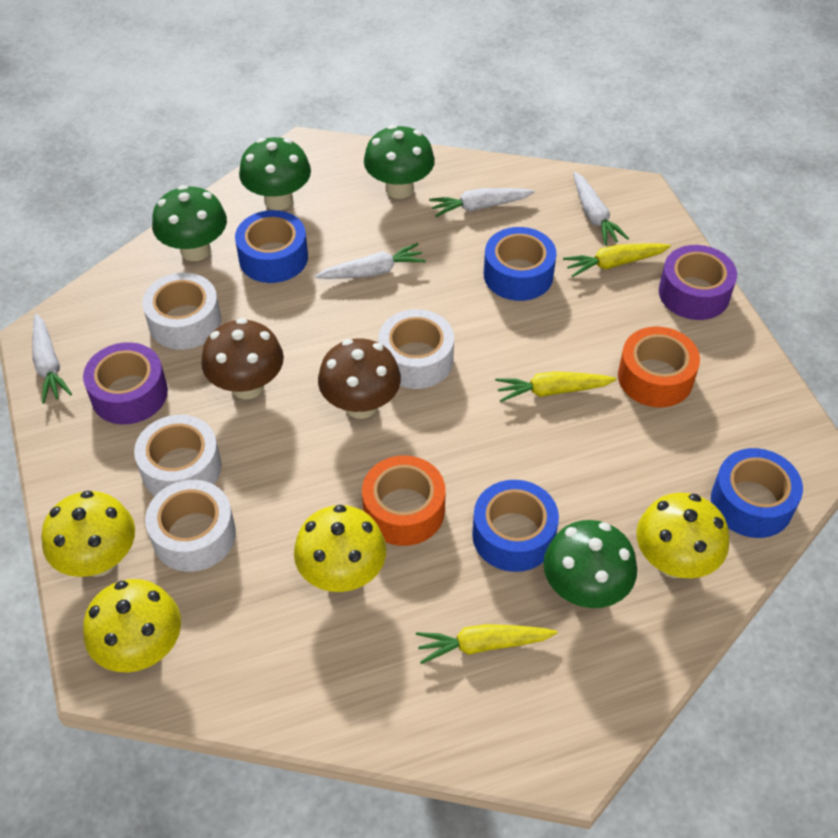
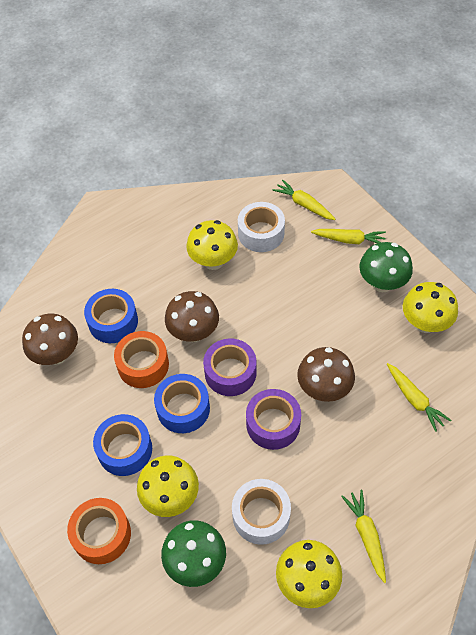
blue tape: 4 -> 3
brown mushroom: 2 -> 3
green mushroom: 4 -> 2
white carrot: 4 -> 0
white tape: 4 -> 2
yellow carrot: 3 -> 4

